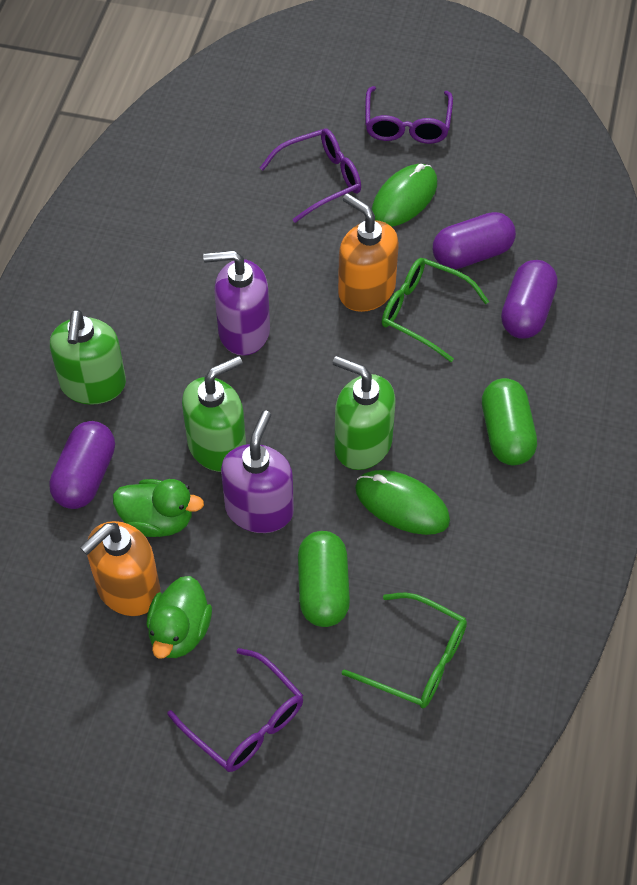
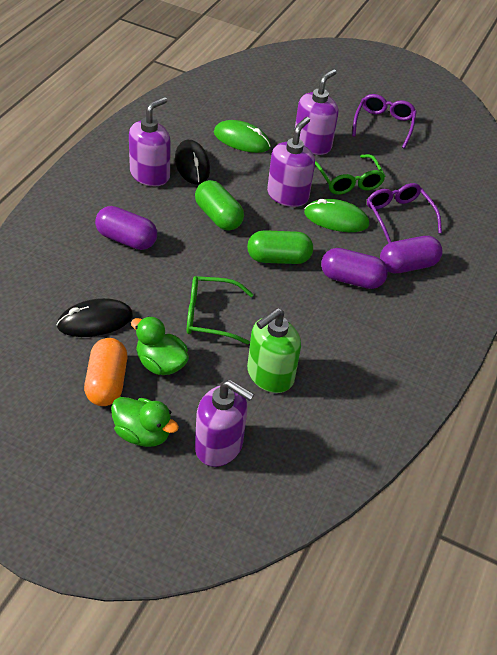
black mouse: 0 -> 2
green soap dispenser: 3 -> 1
orange capsule: 0 -> 1
orange soap dispenser: 2 -> 0
purple glasses: 3 -> 2
purple soap dispenser: 2 -> 4

